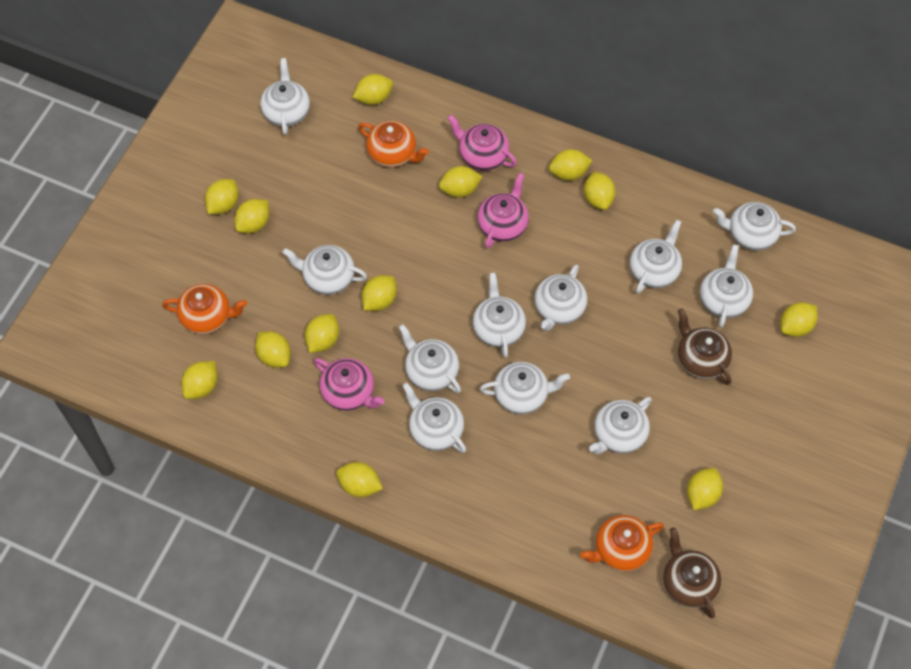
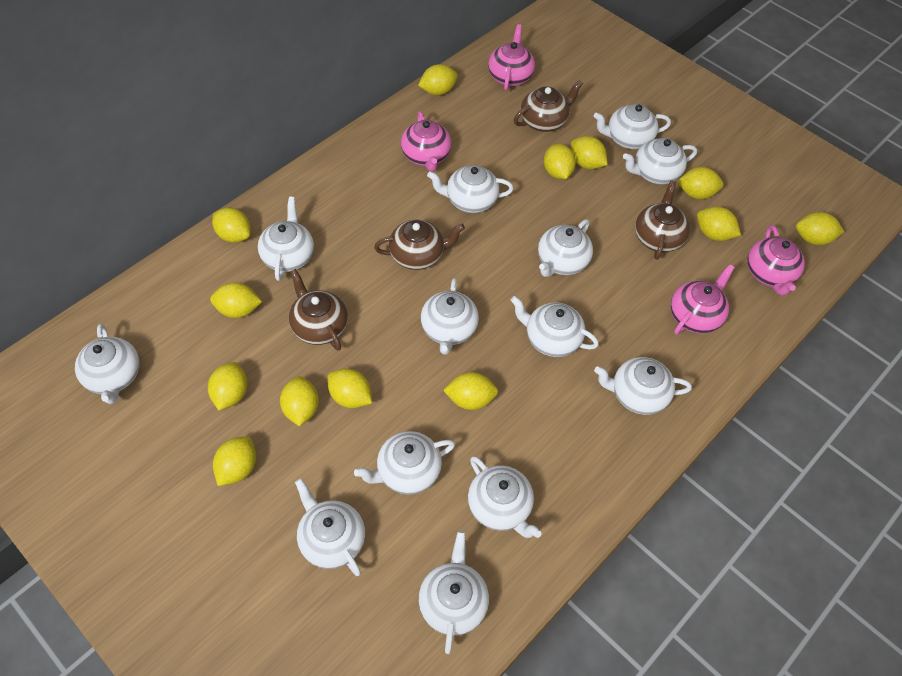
brown teapot: 2 -> 4
orange teapot: 3 -> 0
pink teapot: 3 -> 4
white teapot: 11 -> 13

